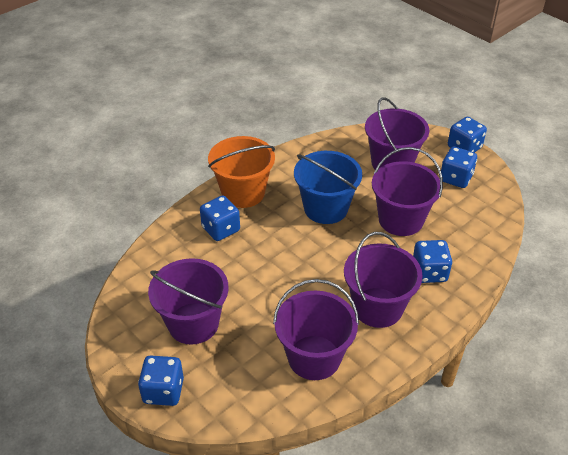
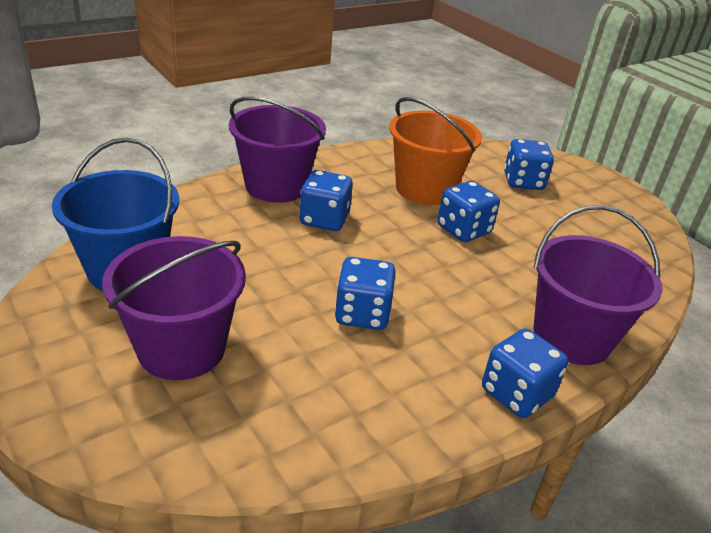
purple bucket: 5 -> 3

